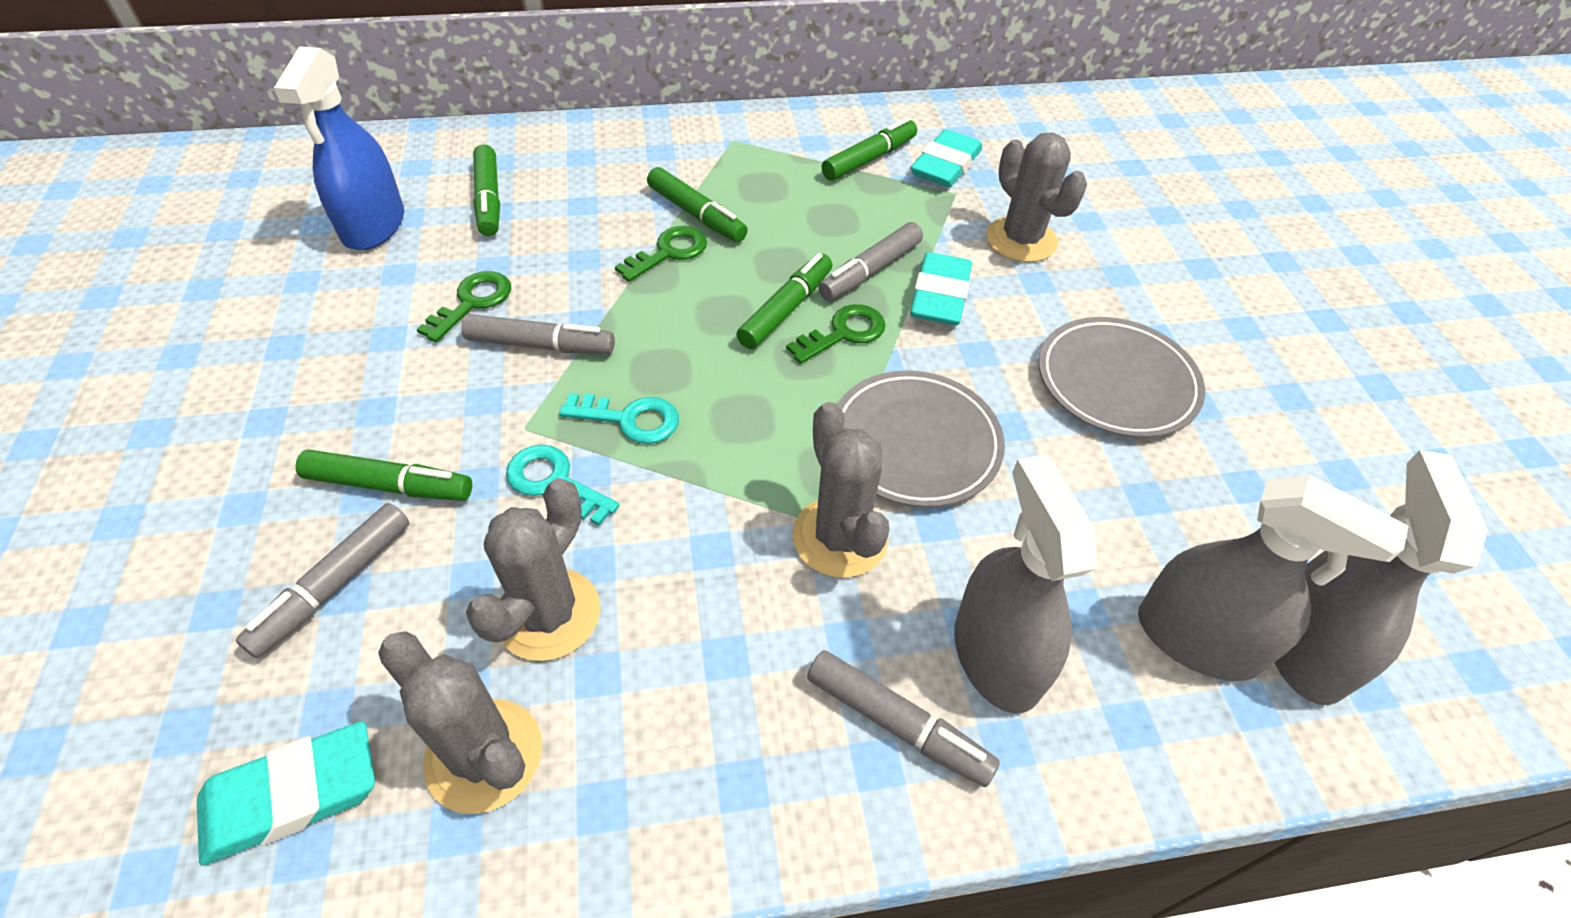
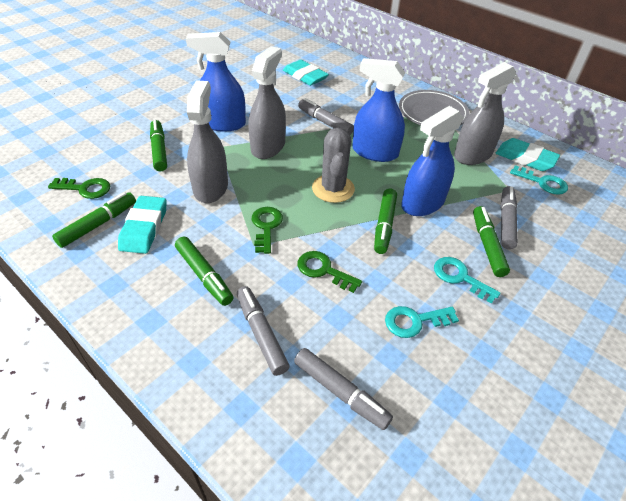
blue spray bottle: 1 -> 3
grey cactus: 4 -> 1
grey plate: 2 -> 1
turquoise key: 2 -> 3

